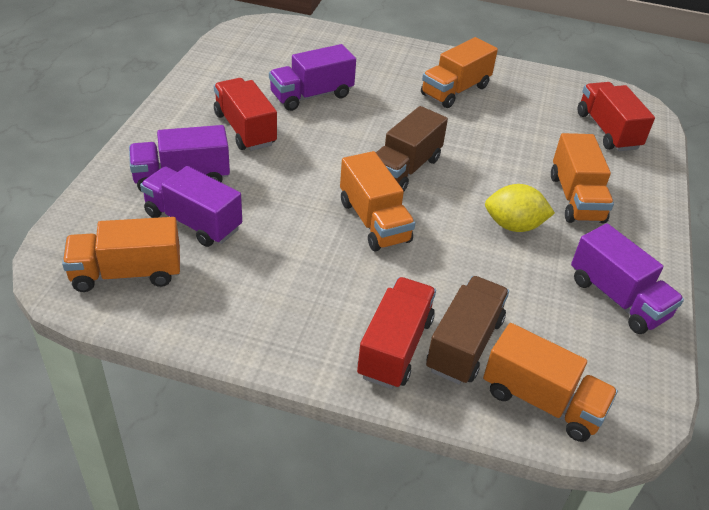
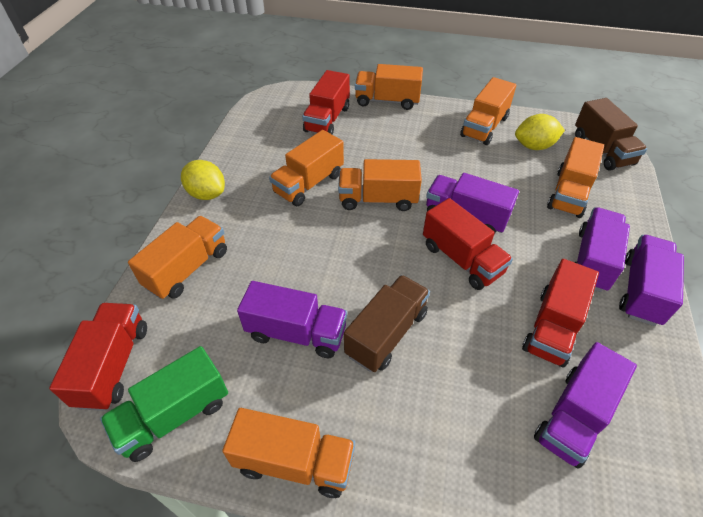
green truck: 0 -> 1
orange truck: 5 -> 7
purple truck: 4 -> 5
red truck: 3 -> 4
yellow lemon: 1 -> 2

